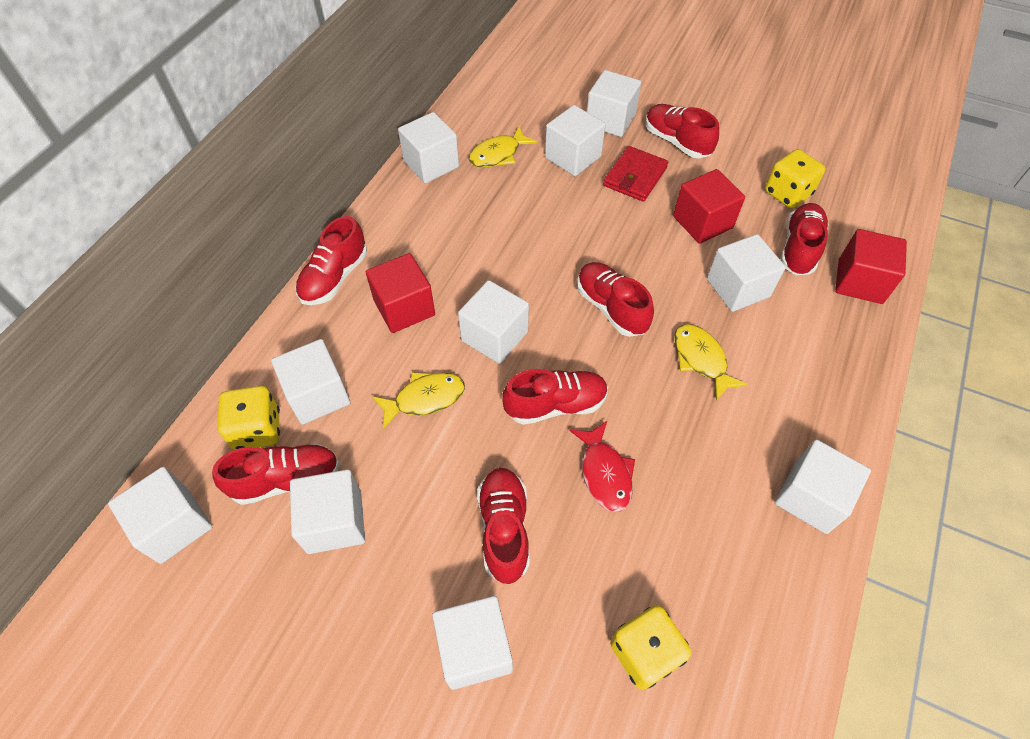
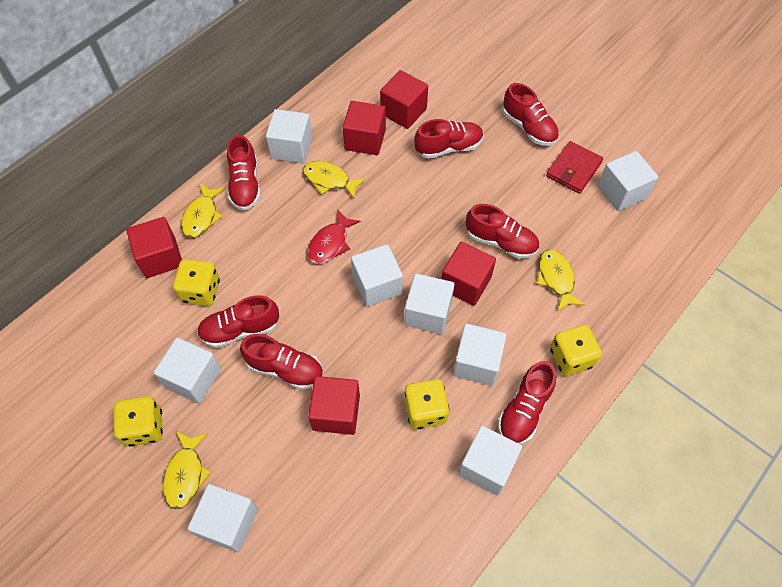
red cube: 3 -> 5
white cube: 10 -> 8
yellow dice: 3 -> 4
yellow fish: 3 -> 4

